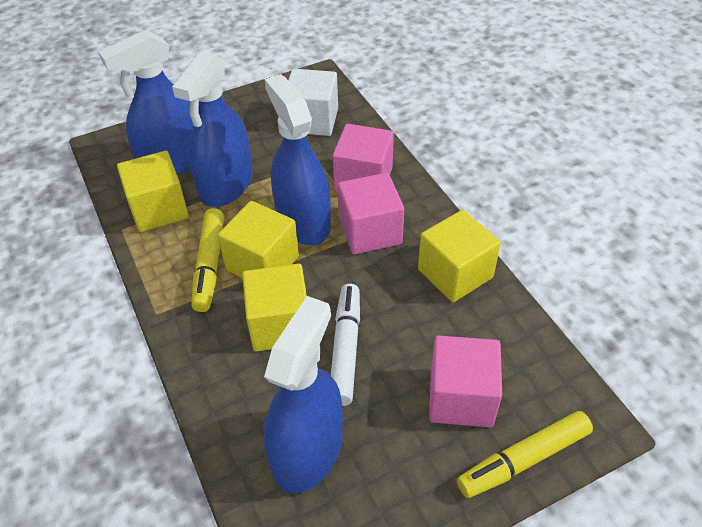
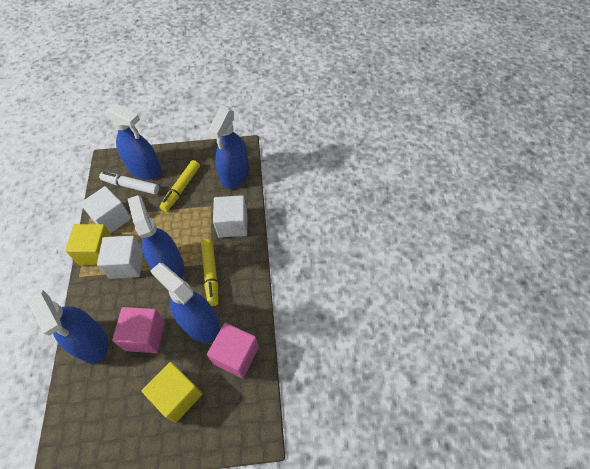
blue spray bottle: 4 -> 5
pink cube: 3 -> 2
white cube: 1 -> 3
yellow cube: 4 -> 2

